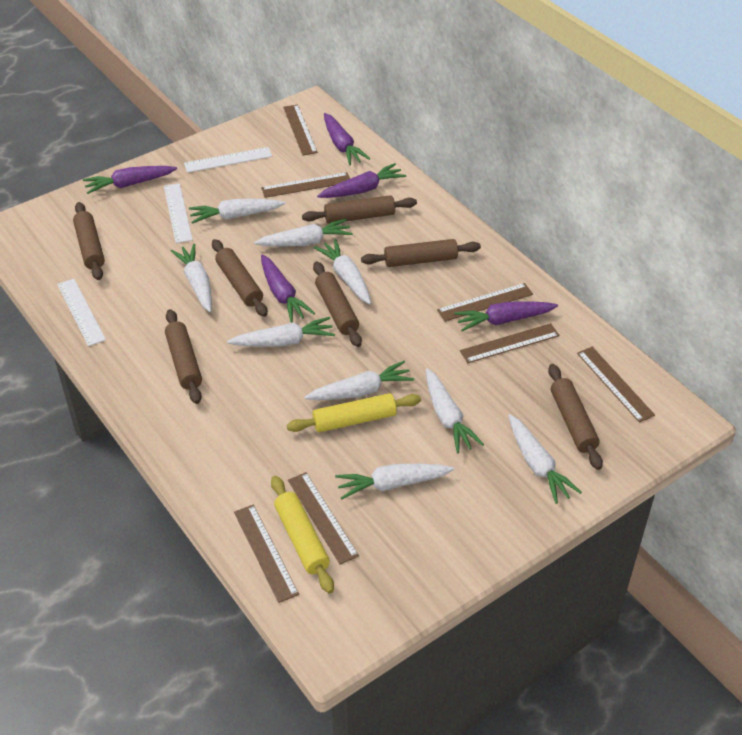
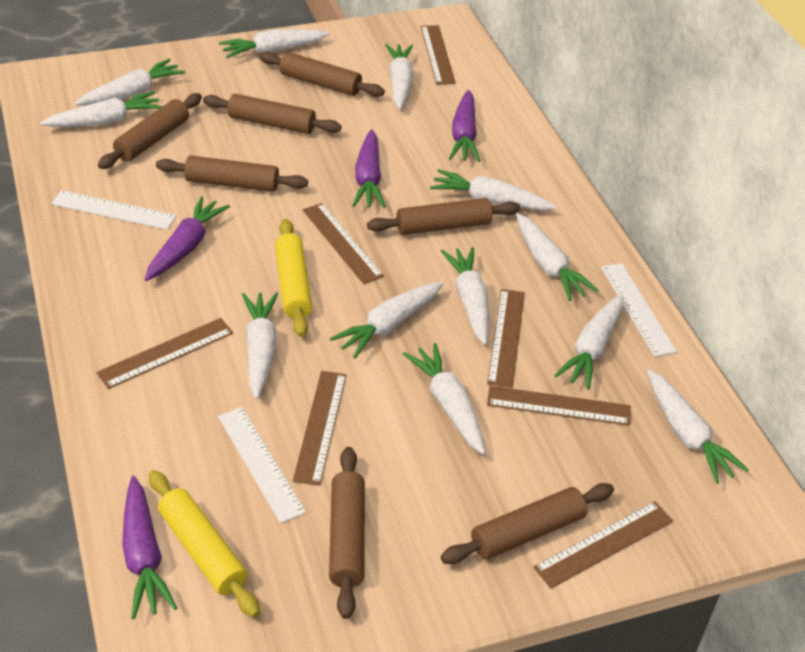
purple carrot: 5 -> 4
white carrot: 9 -> 12

